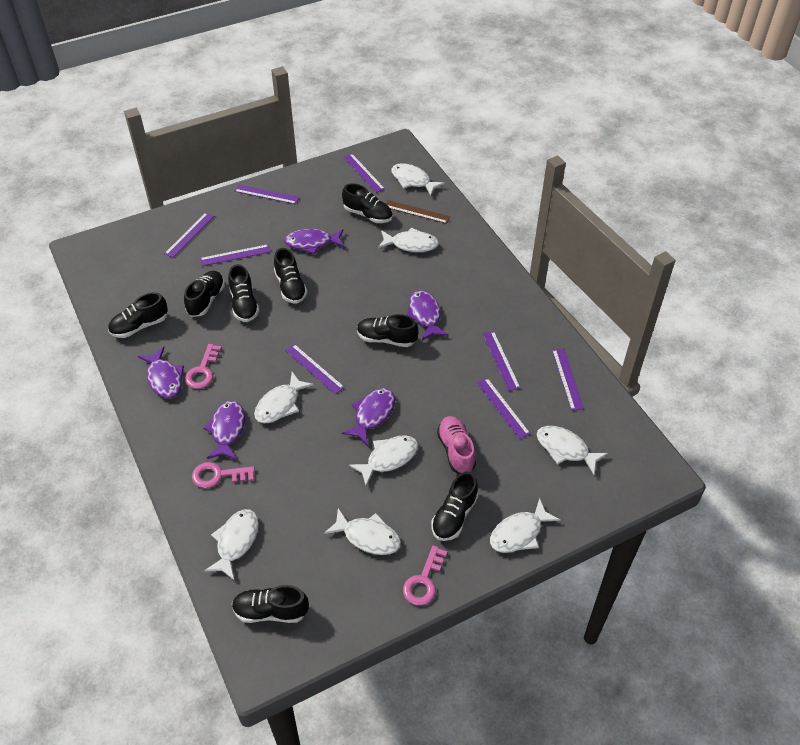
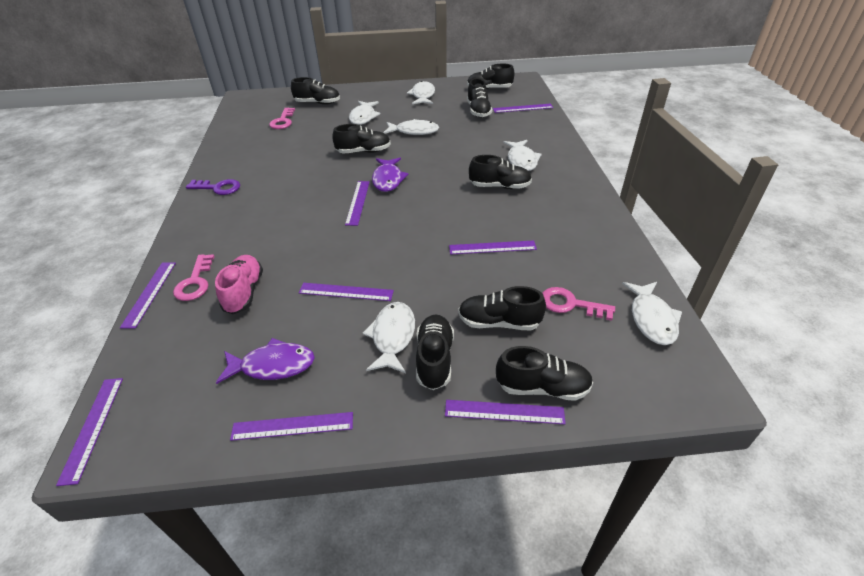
brown ruler: 1 -> 0
purple fish: 5 -> 2
purple key: 0 -> 1
white fish: 8 -> 6

